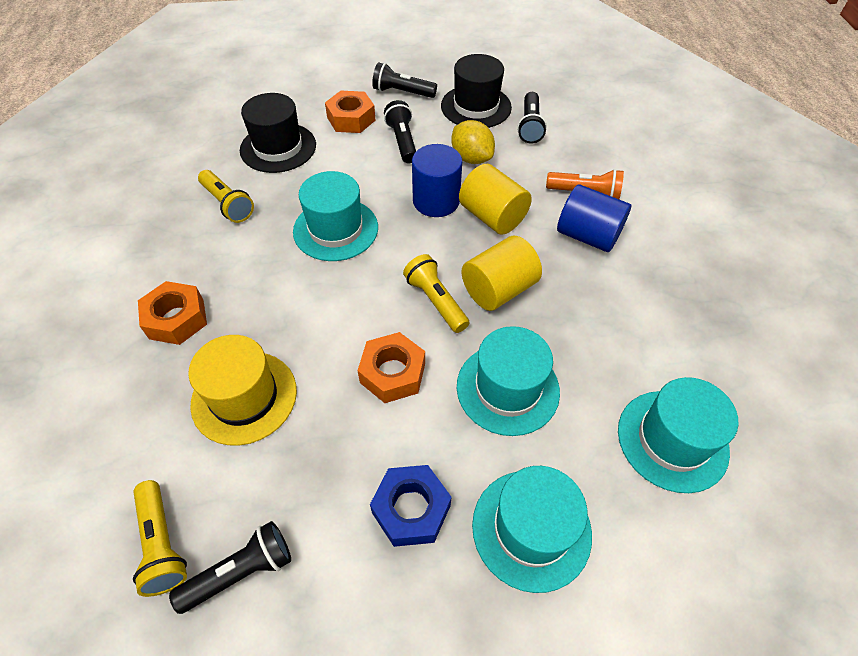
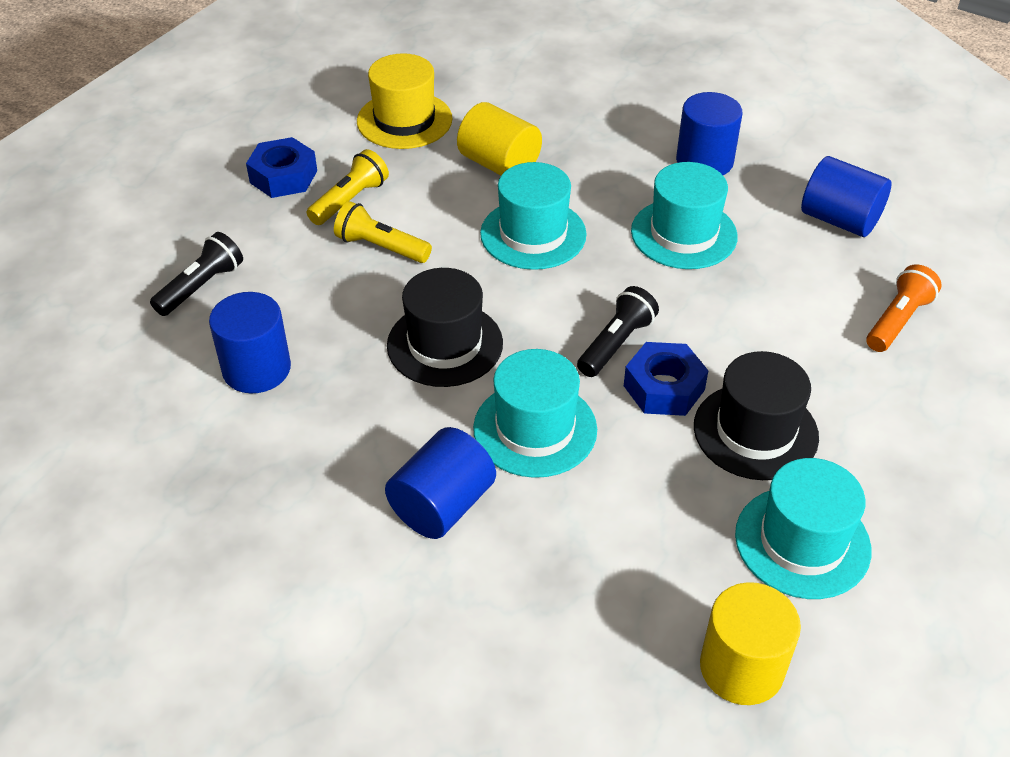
black flashlight: 4 -> 2
blue cylinder: 2 -> 4
blue nut: 1 -> 2
orange nut: 3 -> 0
yellow flashlight: 3 -> 2
yellow lemon: 1 -> 0

